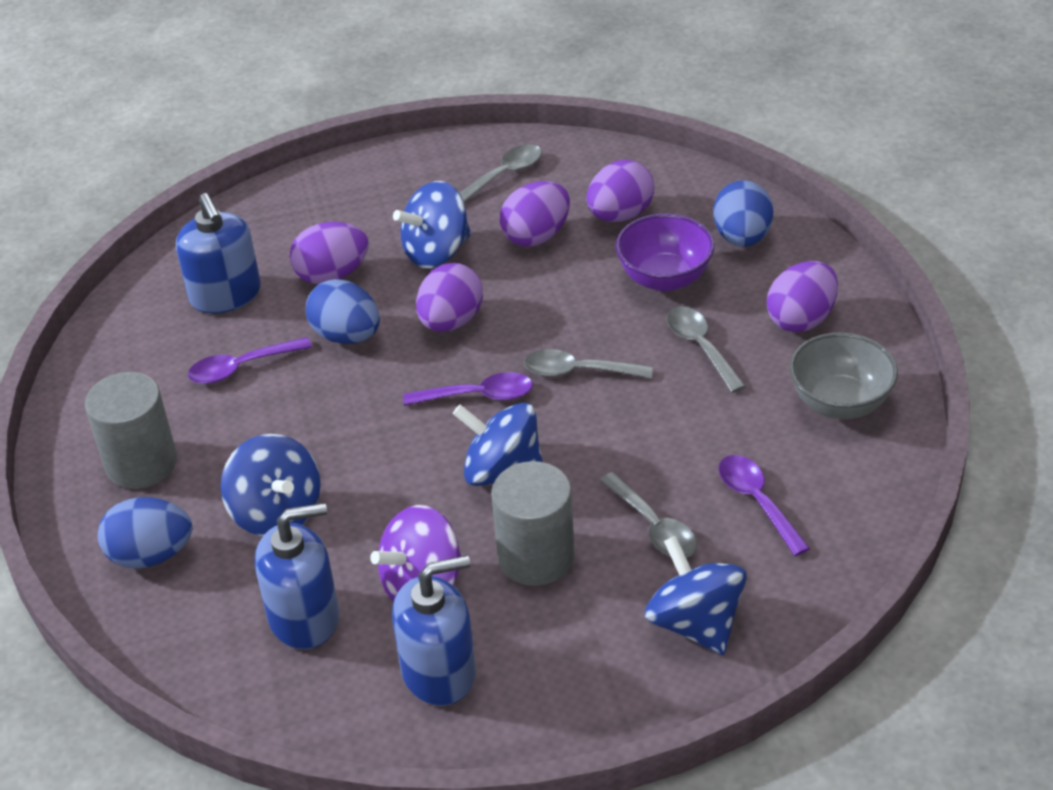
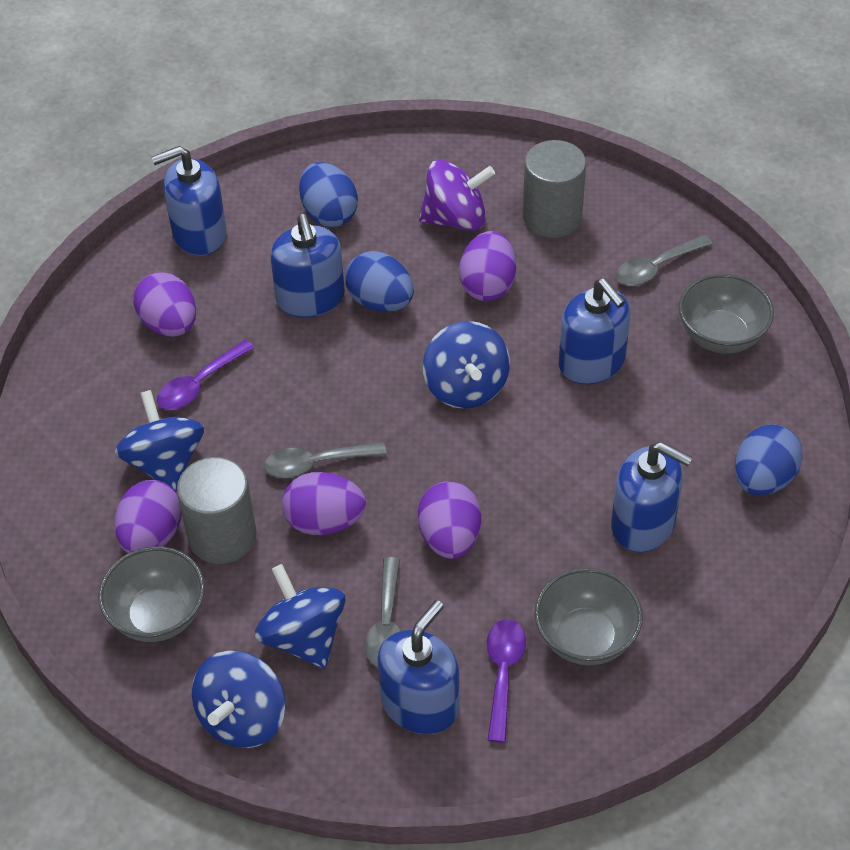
blue soap dispenser: 3 -> 5
grey bowl: 1 -> 3
grey spoon: 4 -> 3
purple bowl: 1 -> 0
purple spoon: 3 -> 2

